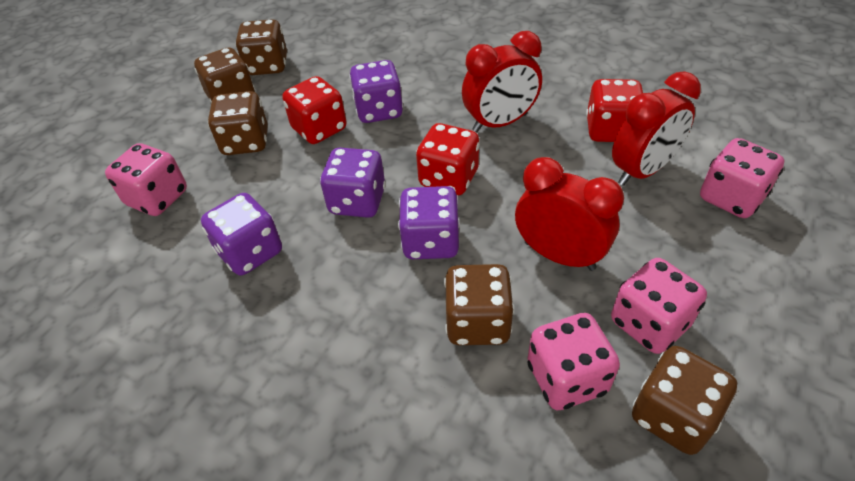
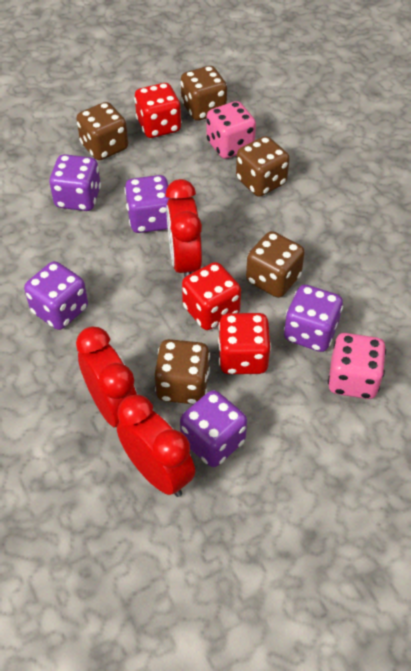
pink dice: 4 -> 2
purple dice: 4 -> 5

